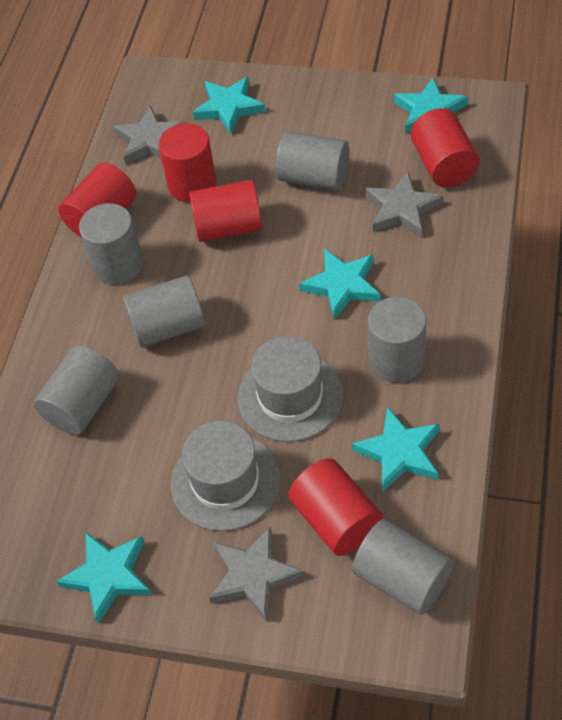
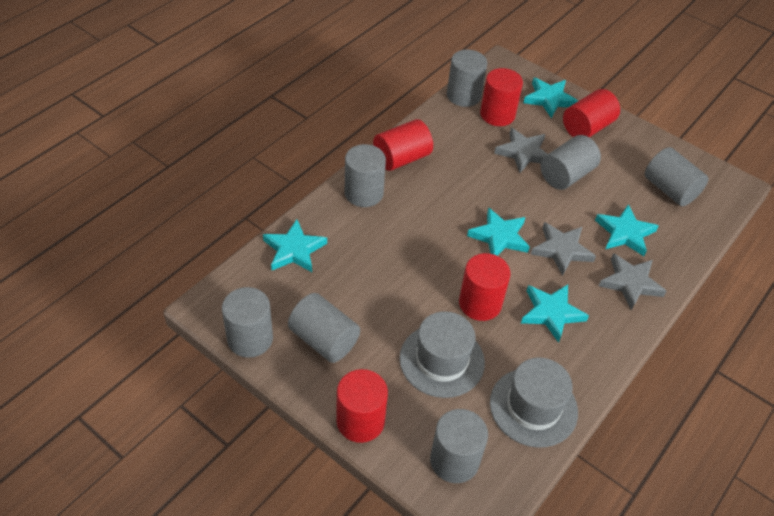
grey cylinder: 6 -> 7

